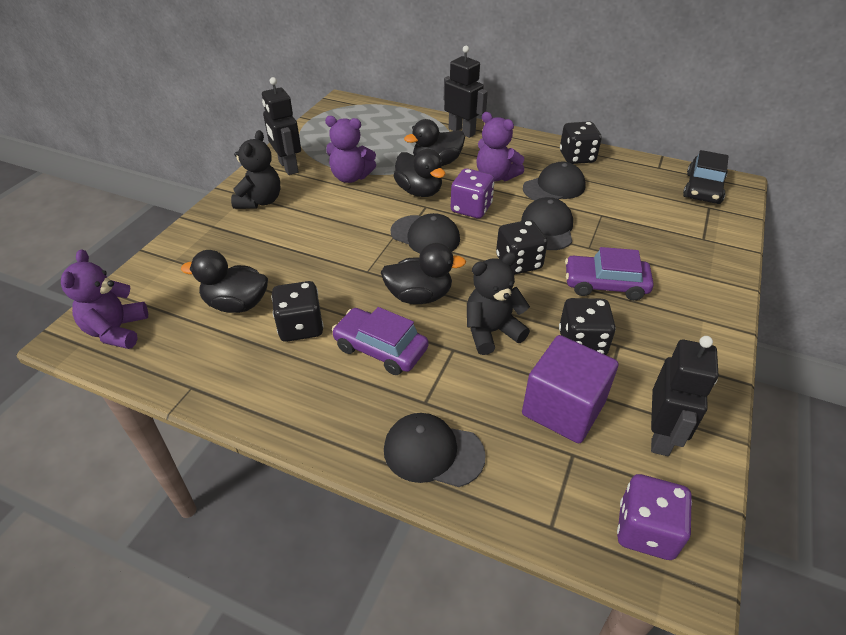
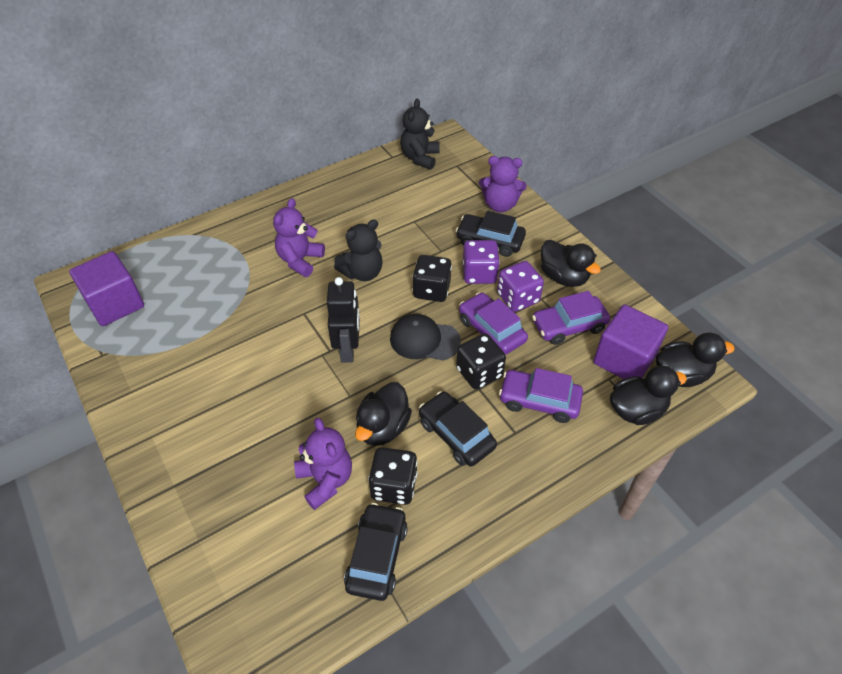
black cap: 4 -> 1
black car: 1 -> 3
black dice: 4 -> 3
black robot: 3 -> 1
purple car: 2 -> 3
purple cube: 1 -> 2

